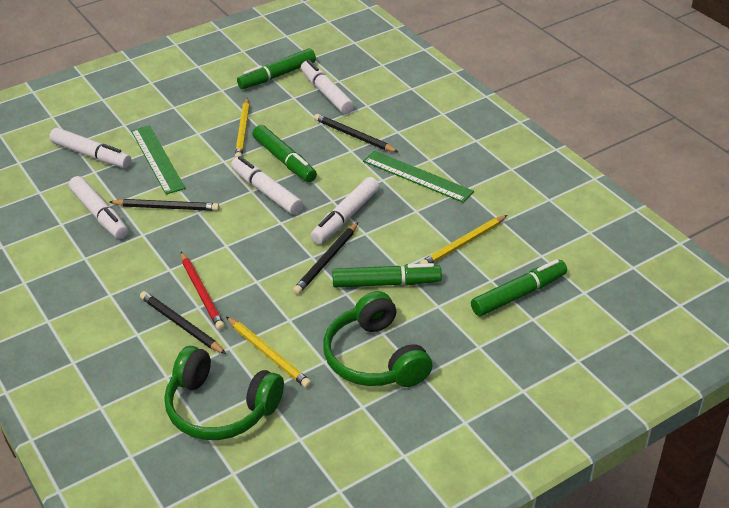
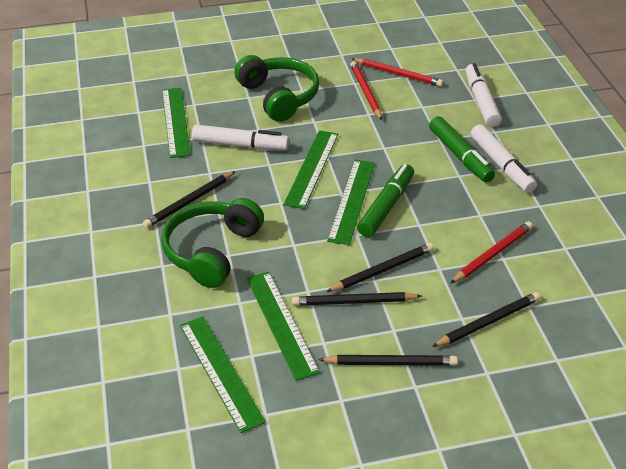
black pencil: 4 -> 5
green marker: 4 -> 2
green ruler: 2 -> 5
red pencil: 1 -> 3
white marker: 5 -> 3
yellow pencil: 3 -> 0

